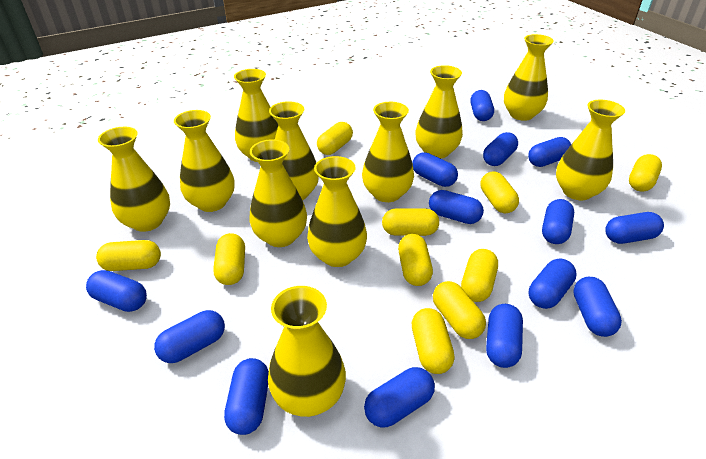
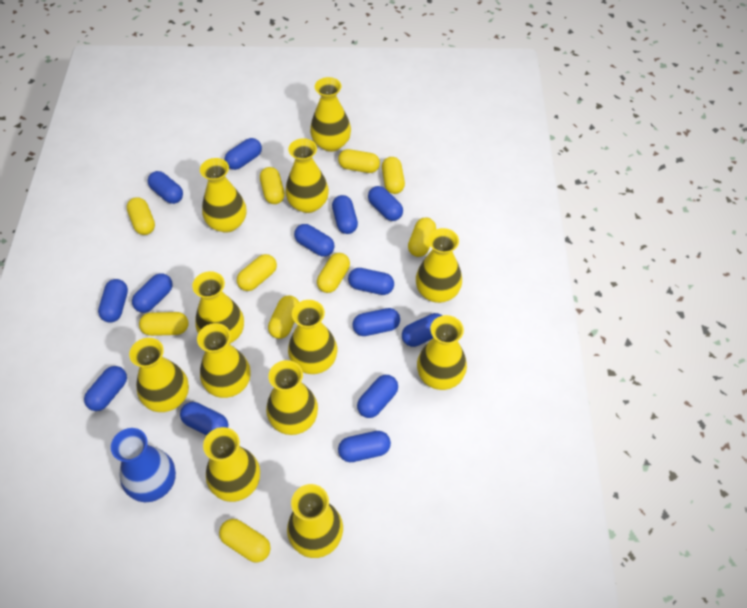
blue vase: 0 -> 1
yellow vase: 11 -> 12

